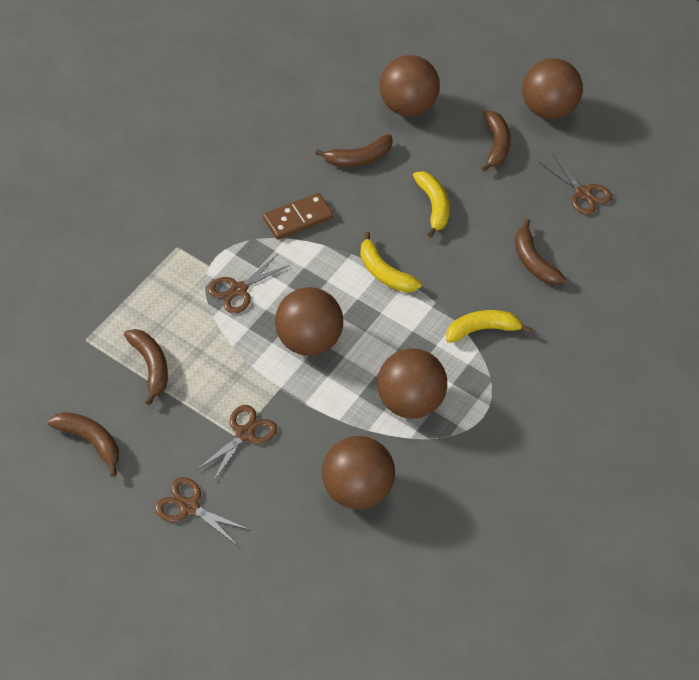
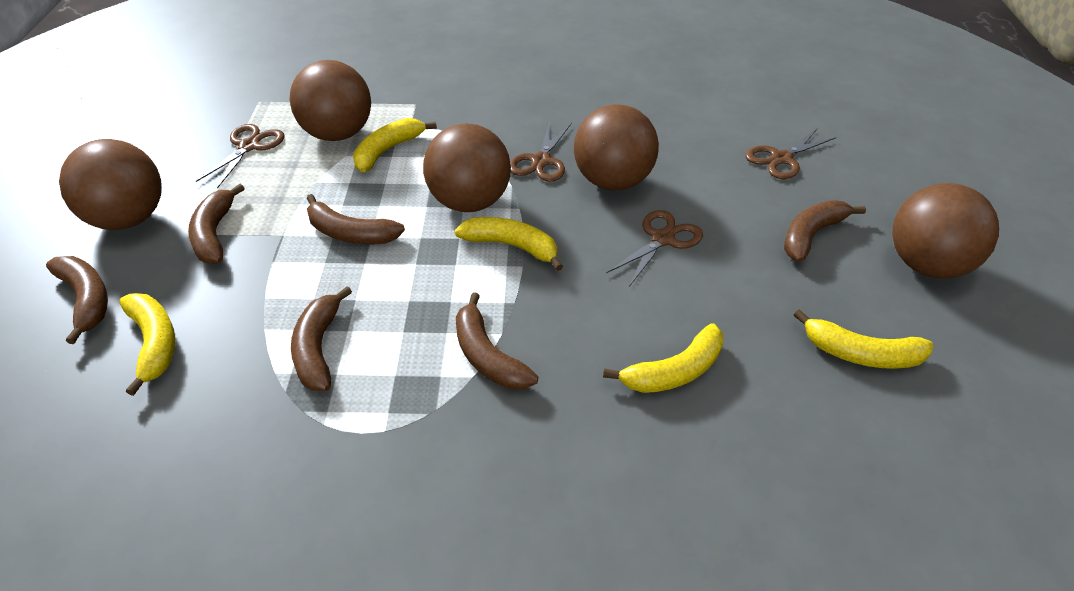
brown banana: 5 -> 6
brown domino: 1 -> 0
yellow banana: 3 -> 5

